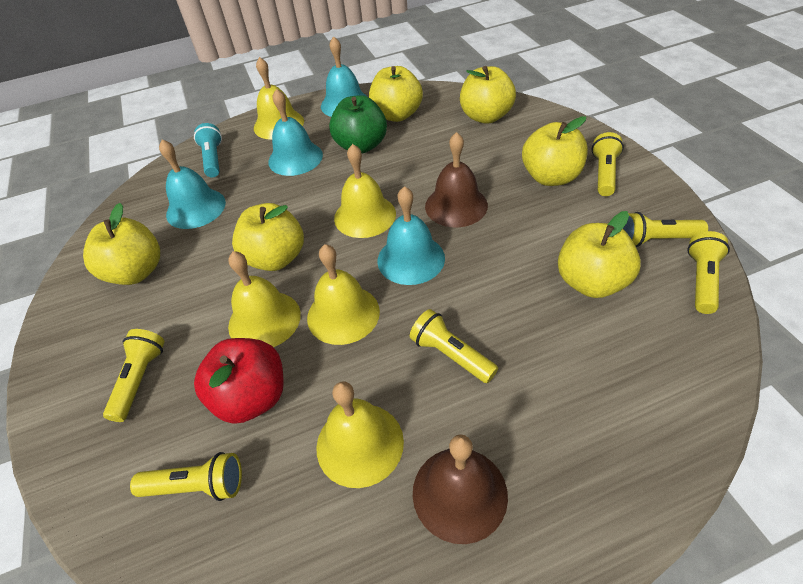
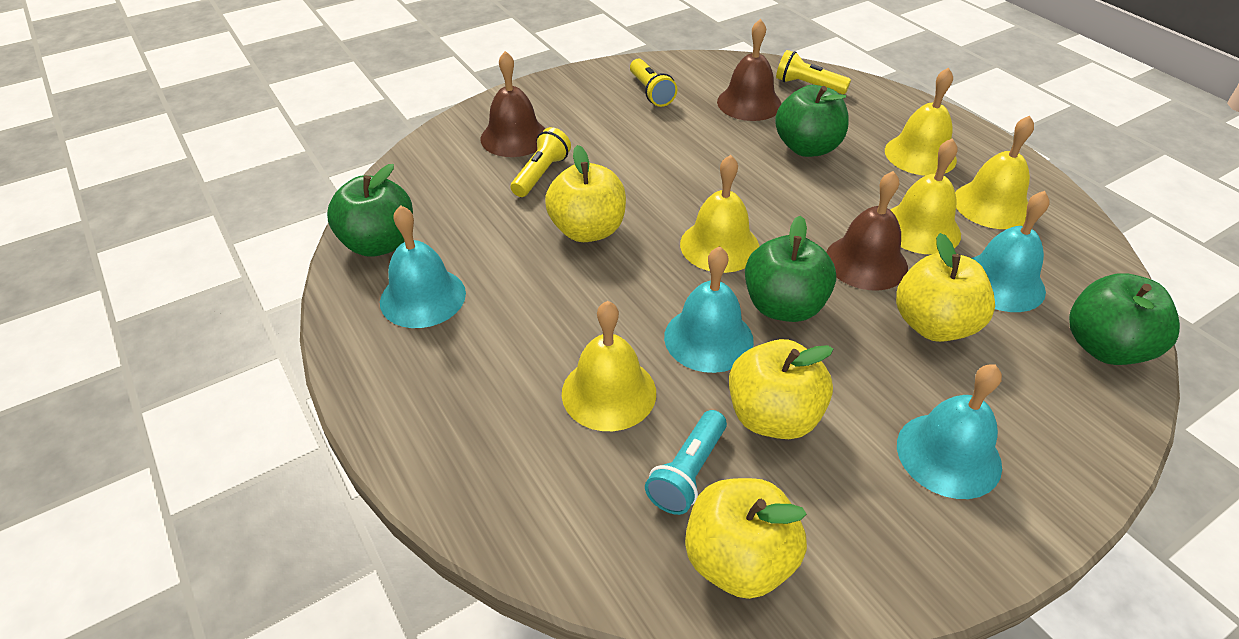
brown bell: 2 -> 3
green apple: 1 -> 4
red apple: 1 -> 0
yellow apple: 6 -> 4
yellow flashlight: 6 -> 3

